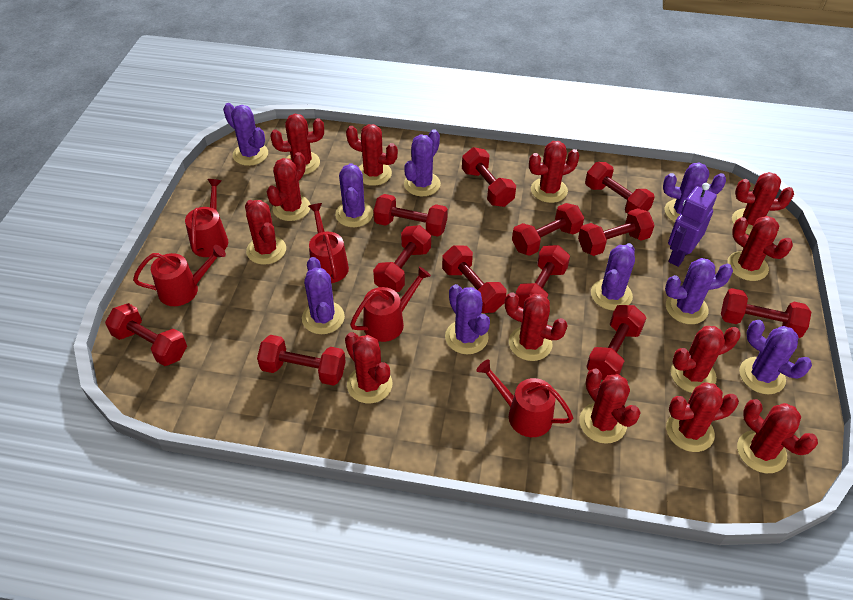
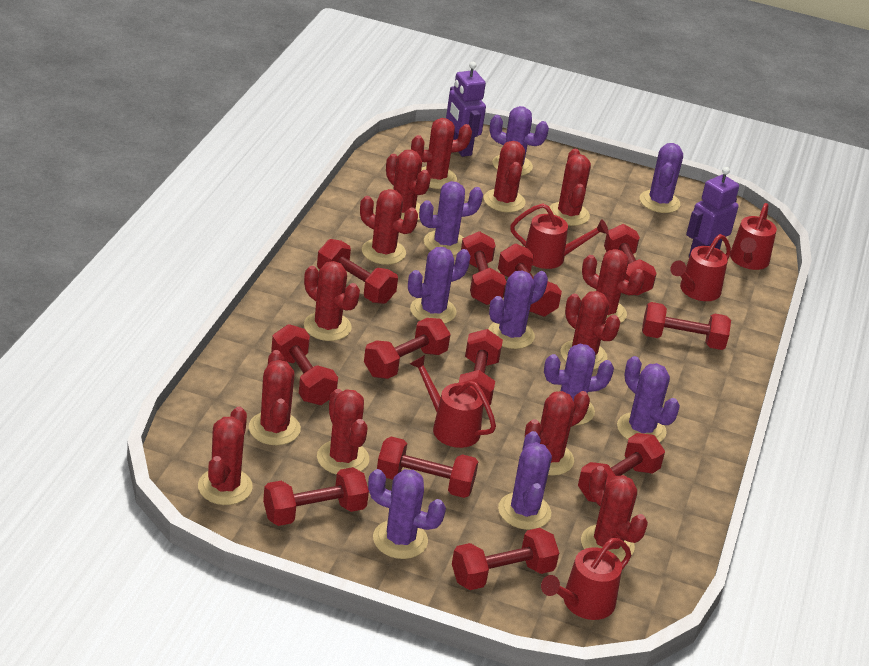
purple robot: 1 -> 2

